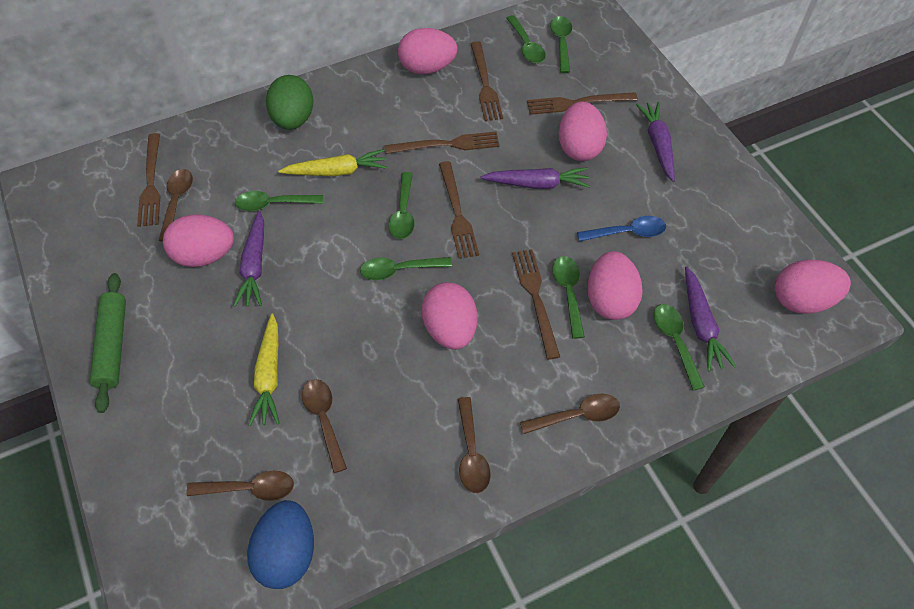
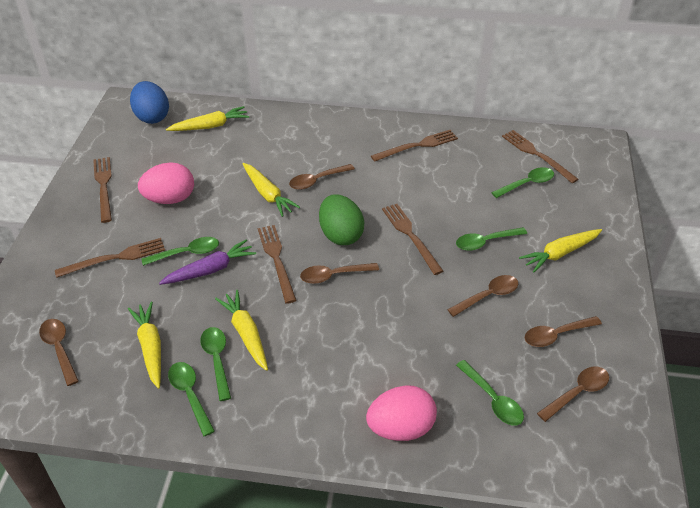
blue spoon: 1 -> 0
brown spoon: 5 -> 6
green rolling pin: 1 -> 0
green spoon: 7 -> 6
pink egg: 6 -> 2
purple carrot: 4 -> 1
yellow carrot: 2 -> 5

